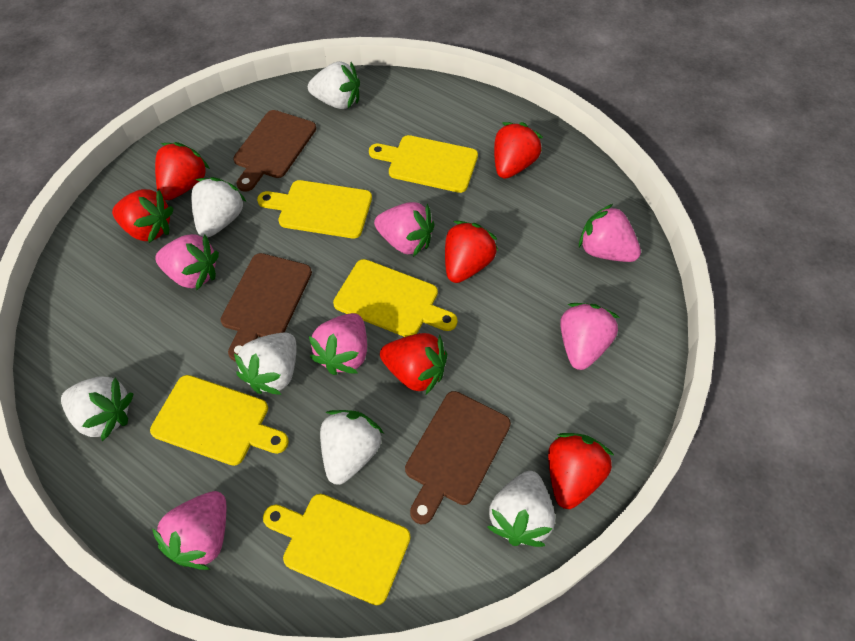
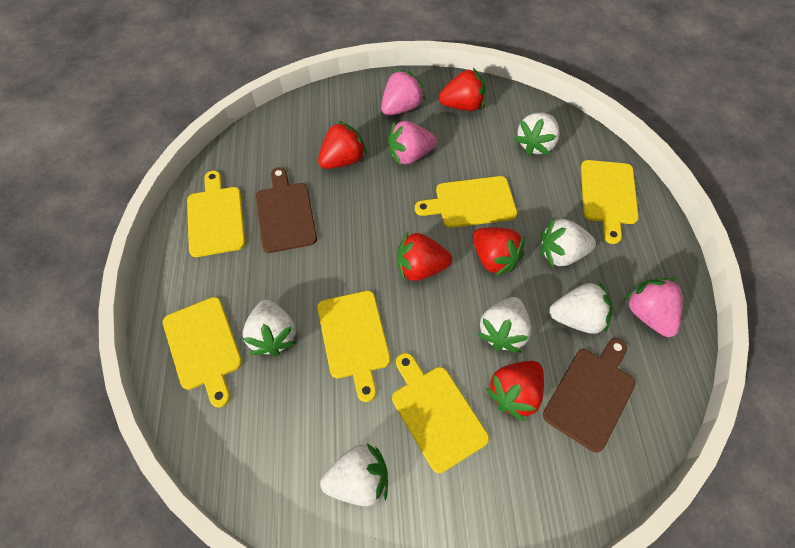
brown cutting board: 3 -> 2
pink strawberry: 6 -> 3
red strawberry: 6 -> 5
yellow cutting board: 5 -> 6

